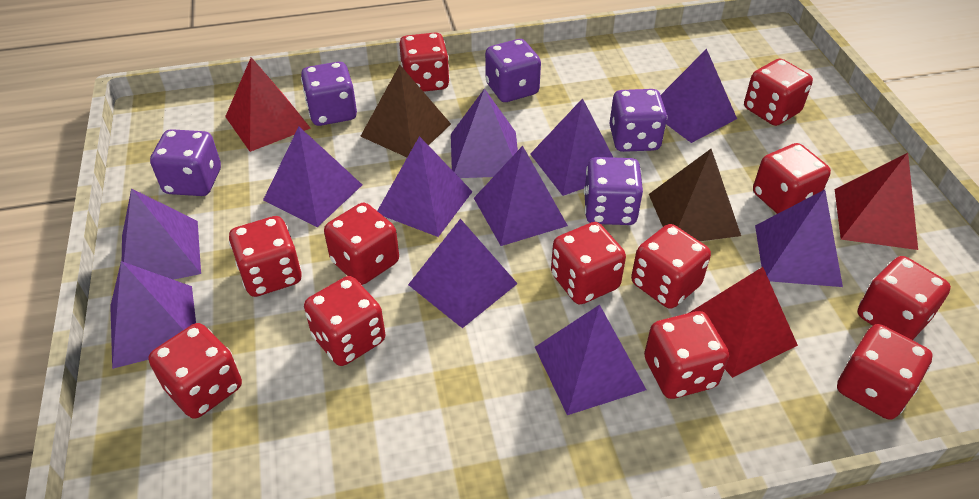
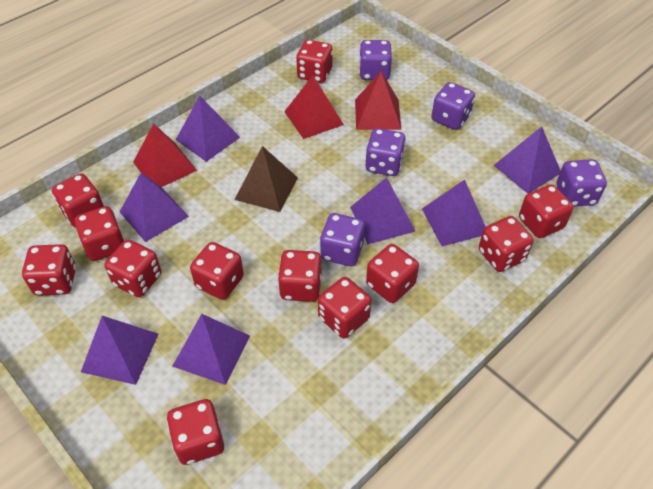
brown pyramid: 2 -> 1
purple pyramid: 11 -> 7

